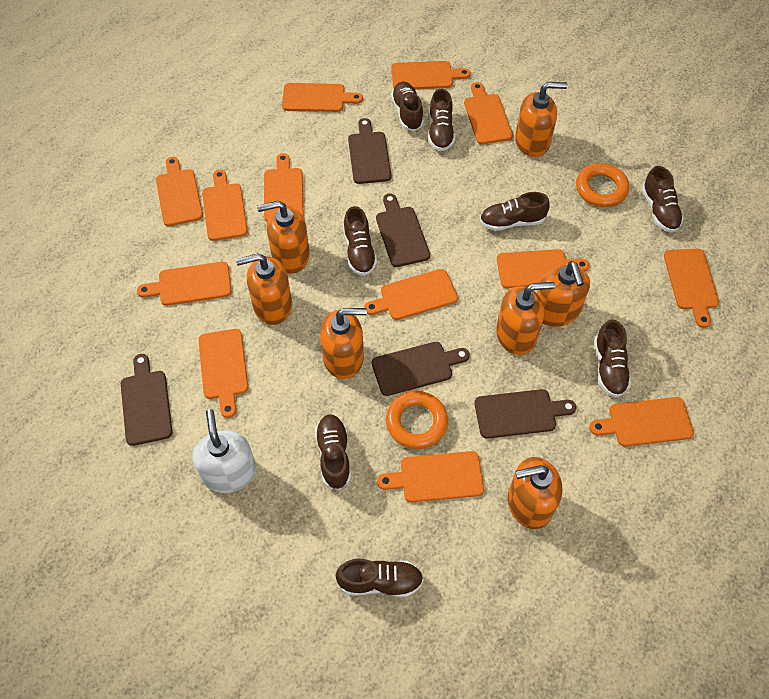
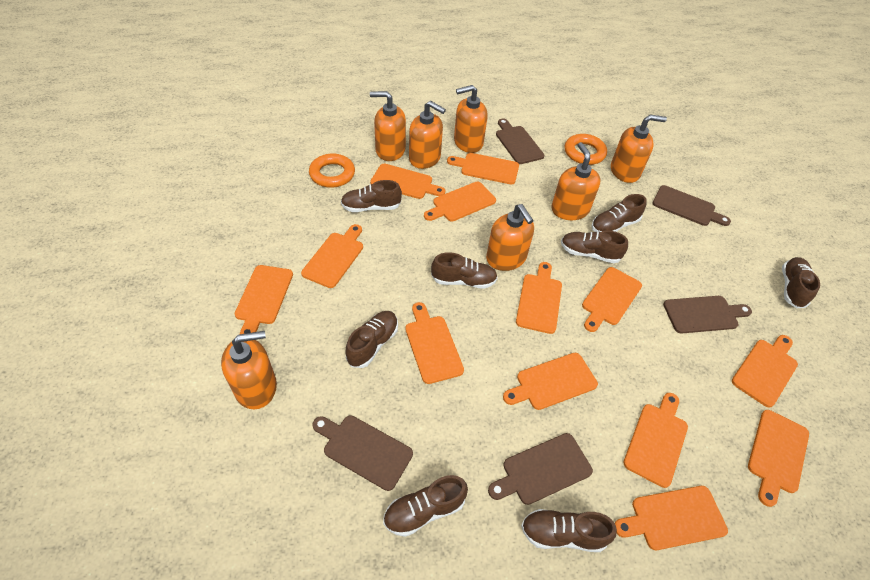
white soap dispenser: 1 -> 0

